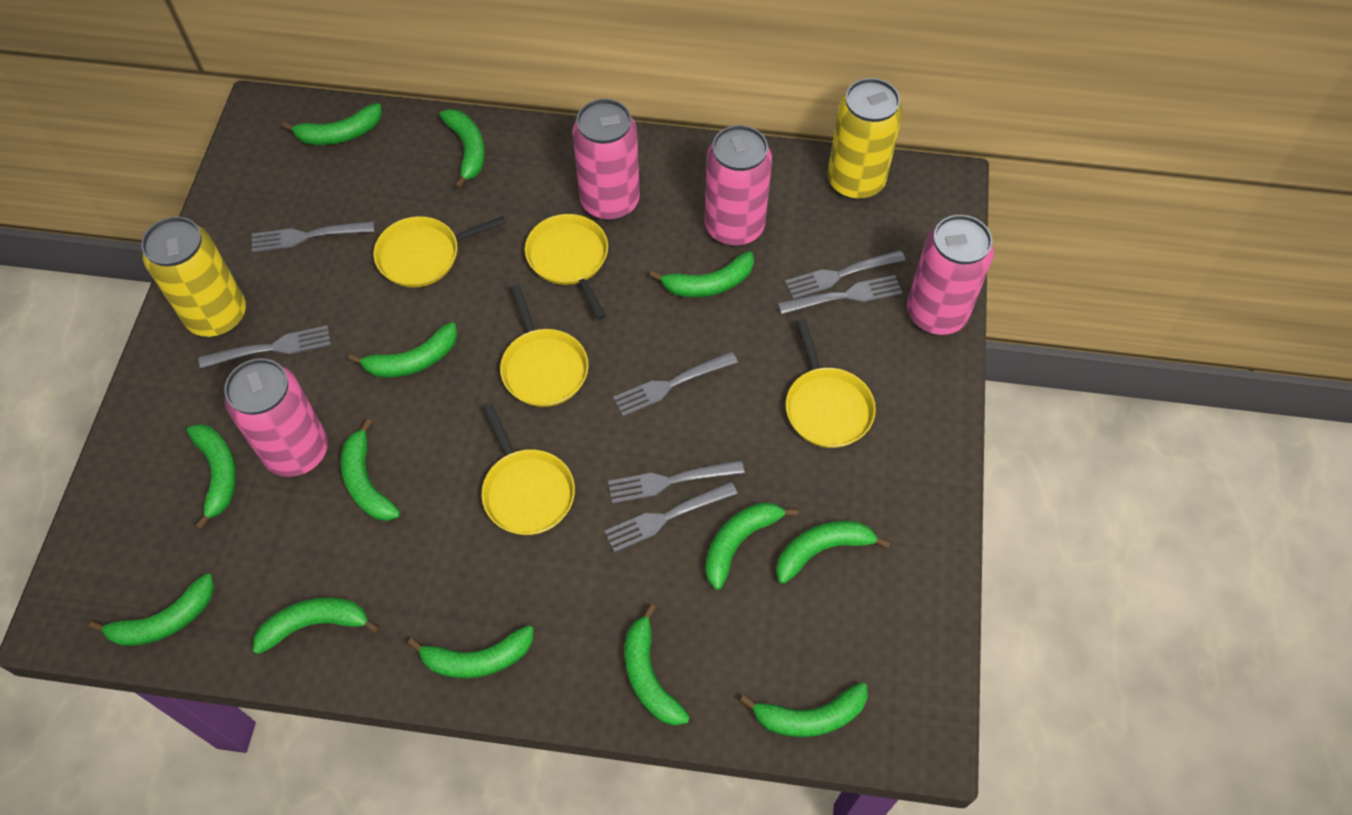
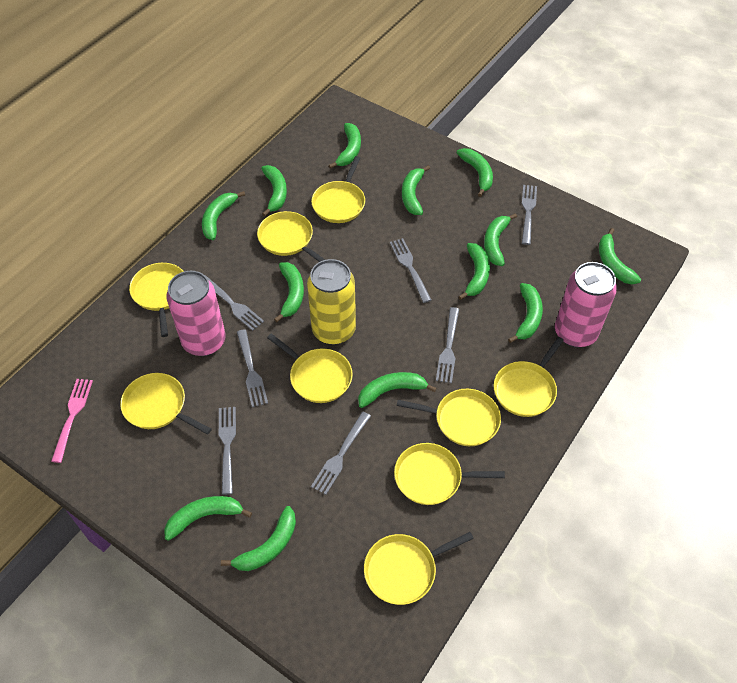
pink can: 4 -> 2
pink fork: 0 -> 1
yellow can: 2 -> 1
yellow pan: 5 -> 9

